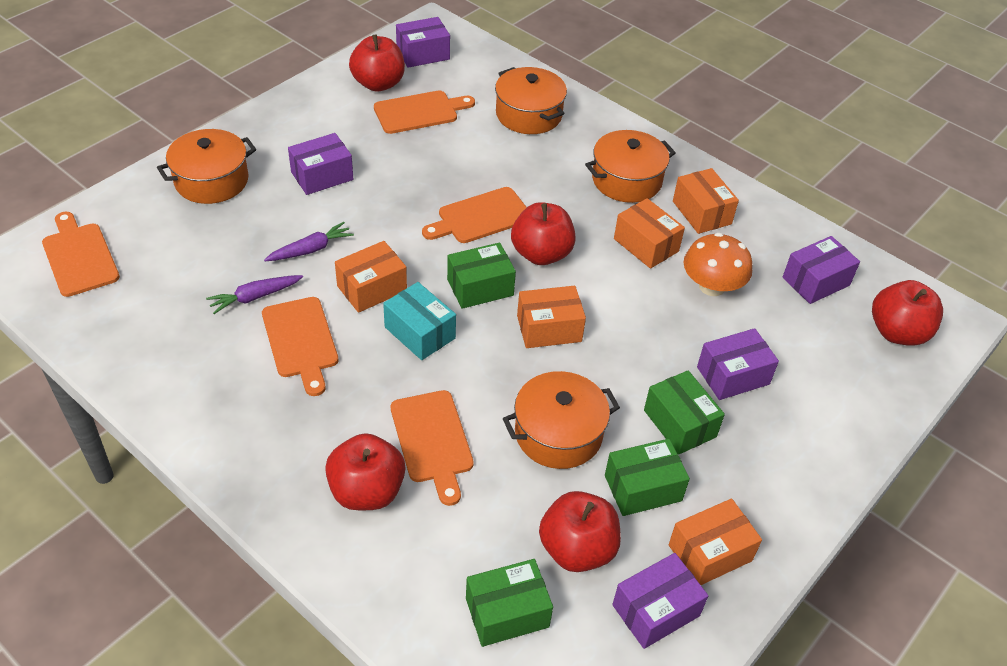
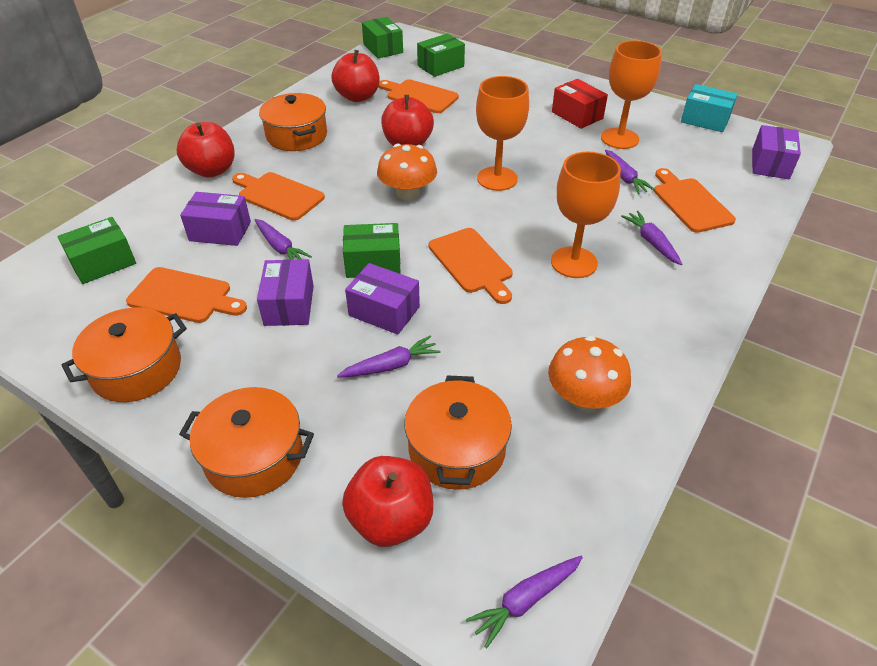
orange box: 5 -> 0
orange goblet: 0 -> 3
orange mushroom: 1 -> 2
purple box: 5 -> 4
purple carrot: 2 -> 5
red apple: 5 -> 4
red box: 0 -> 1

